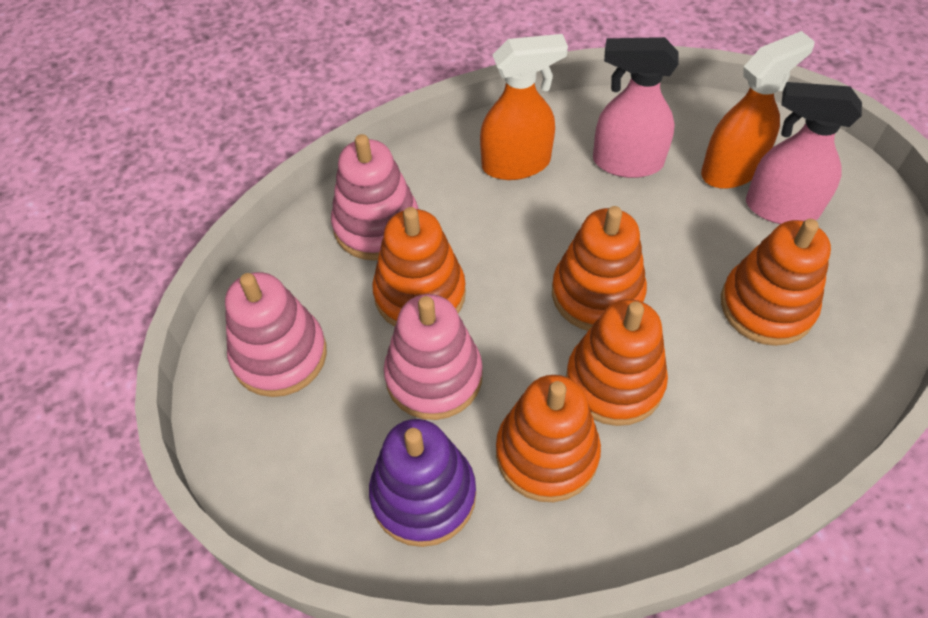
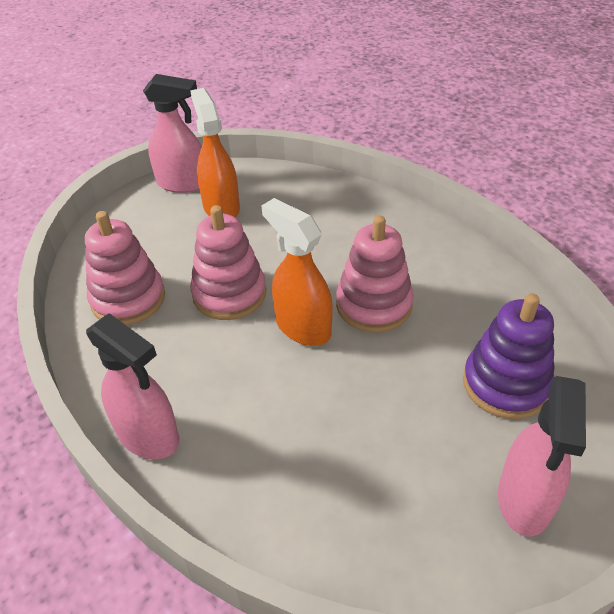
orange stacking toy: 5 -> 0
pink spray bottle: 2 -> 3

